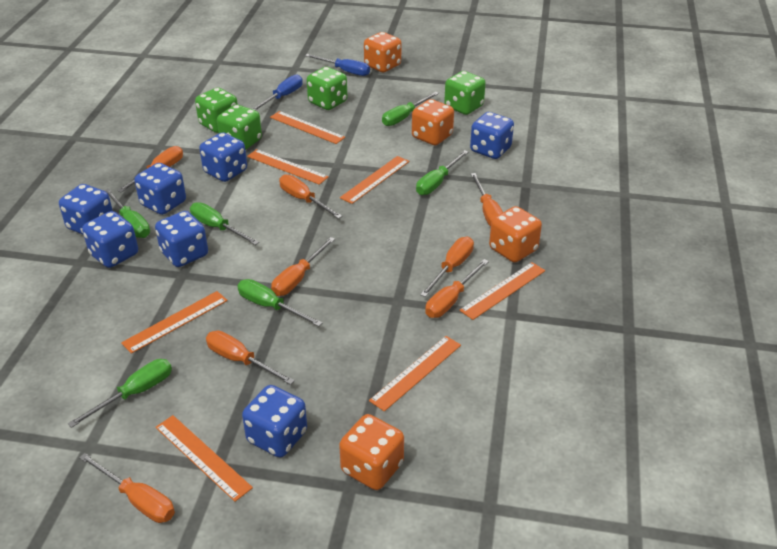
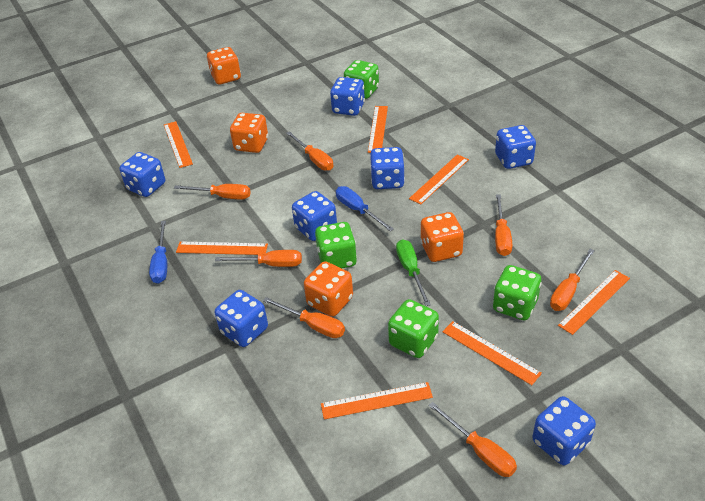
green screwdriver: 6 -> 1
orange screwdriver: 8 -> 7

